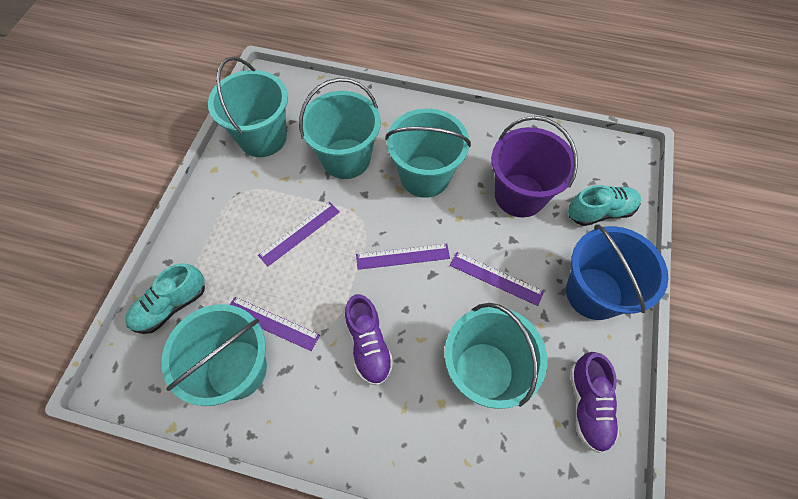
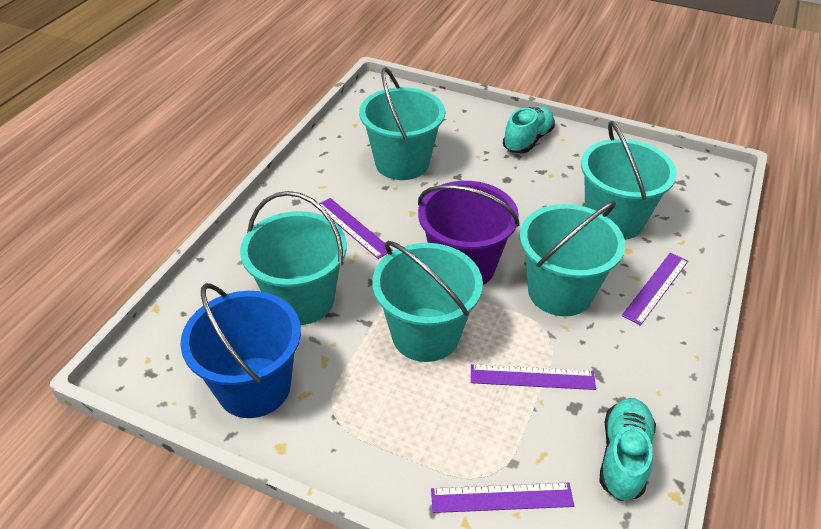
purple shoe: 2 -> 0

